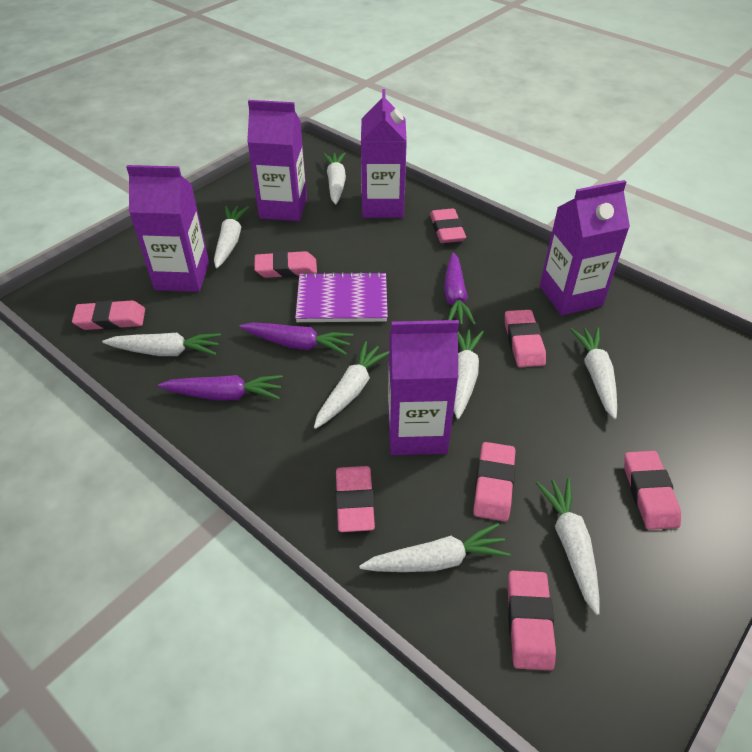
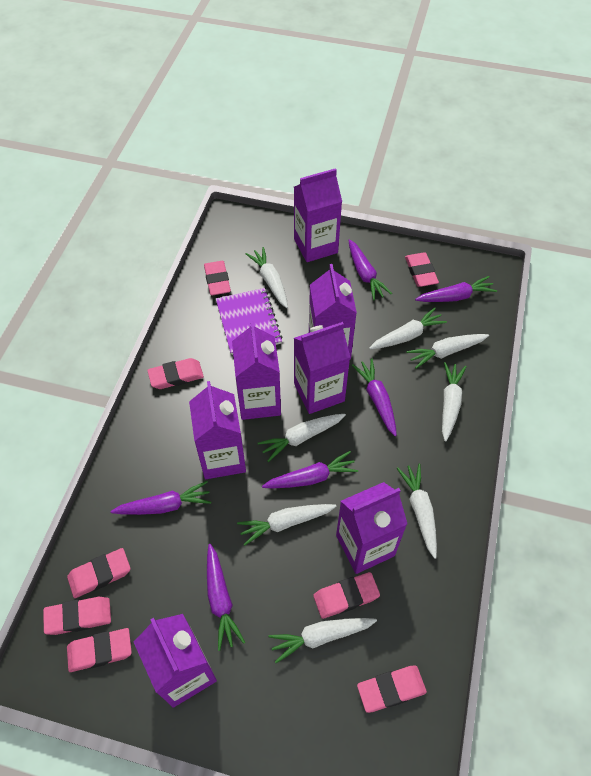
purple carrot: 3 -> 6
purple carton: 5 -> 7

